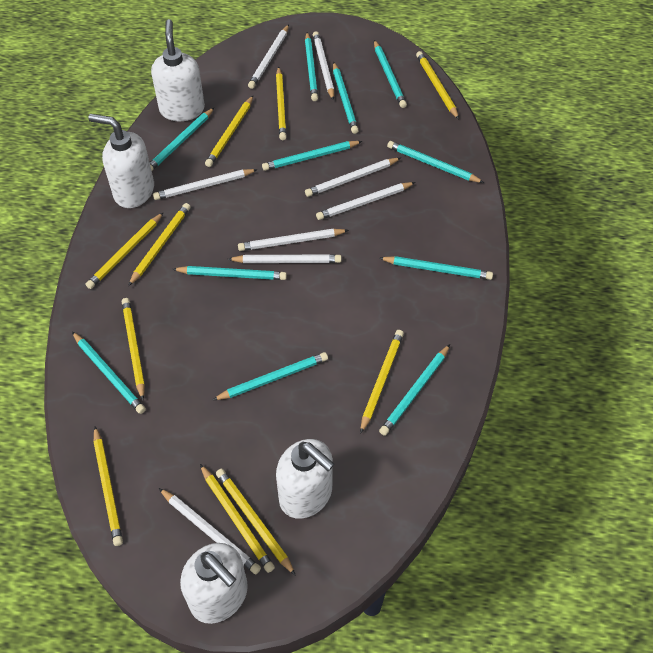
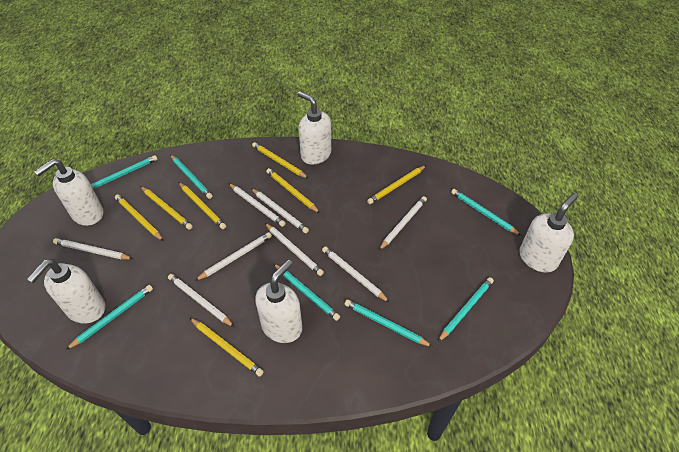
turquoise pencil: 11 -> 7
white soap dispenser: 4 -> 5
yellow pencil: 10 -> 7

